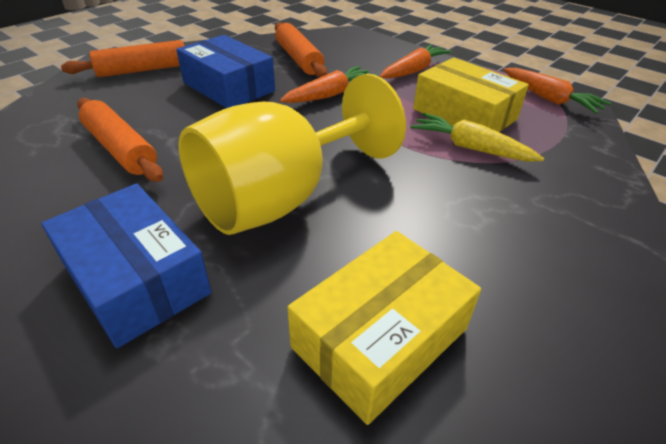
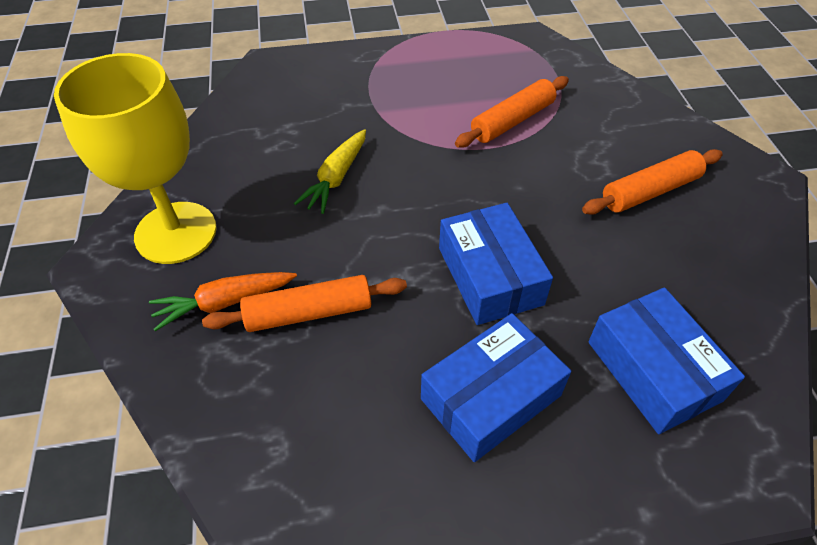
blue box: 2 -> 3
orange carrot: 3 -> 1
yellow box: 2 -> 0

